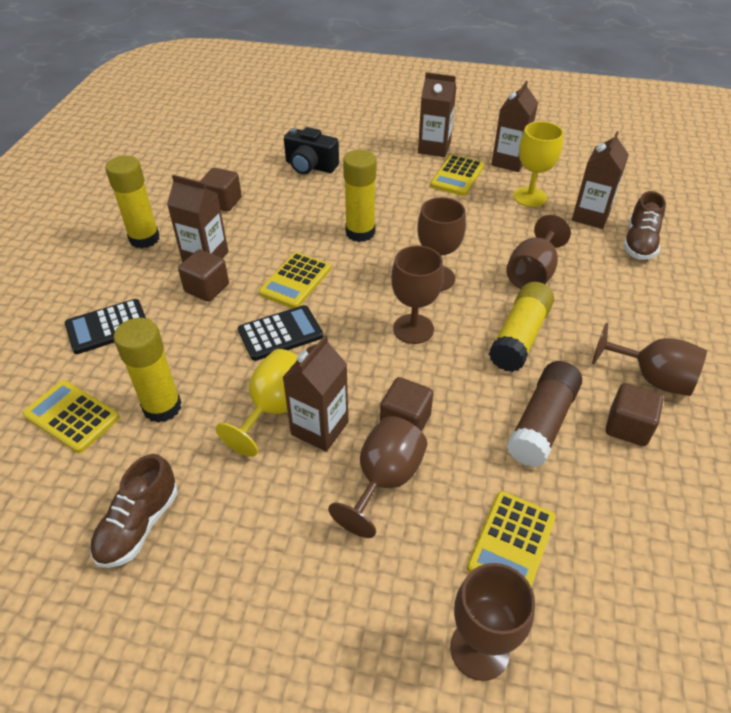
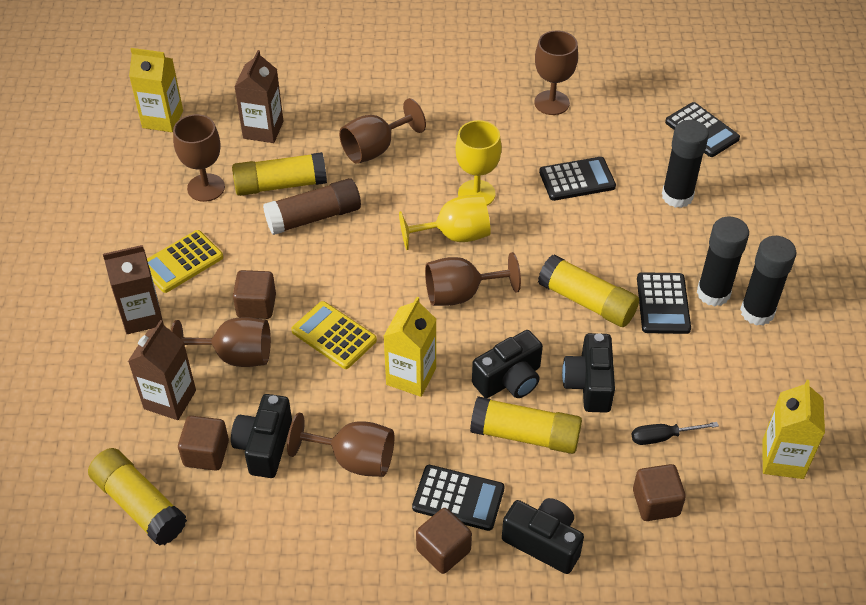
black calculator: 2 -> 4
black camera: 1 -> 4
black glue stick: 0 -> 3
black screwdriver: 0 -> 1
brown carton: 5 -> 3
brown shoe: 2 -> 0
yellow calculator: 4 -> 2
yellow carton: 0 -> 3

